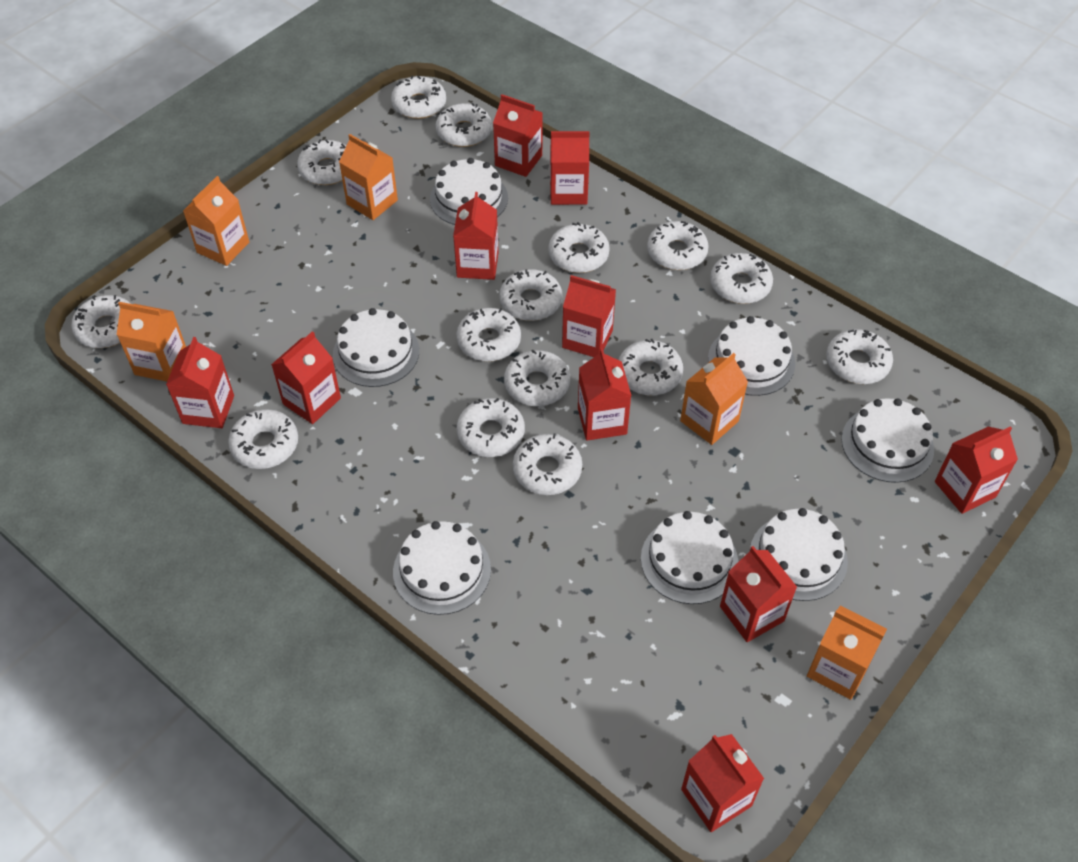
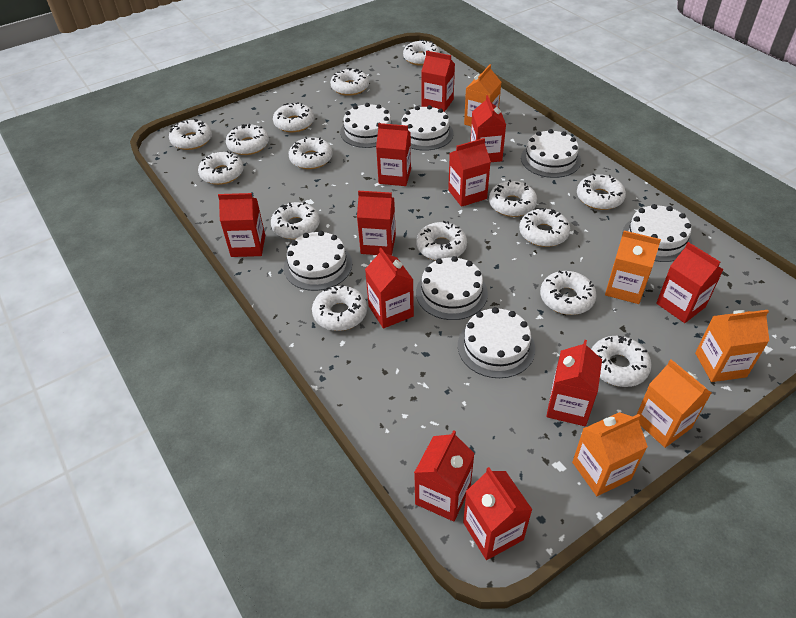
red carton: 10 -> 11

